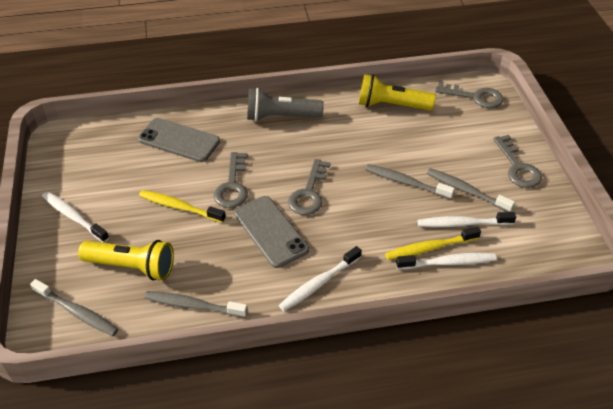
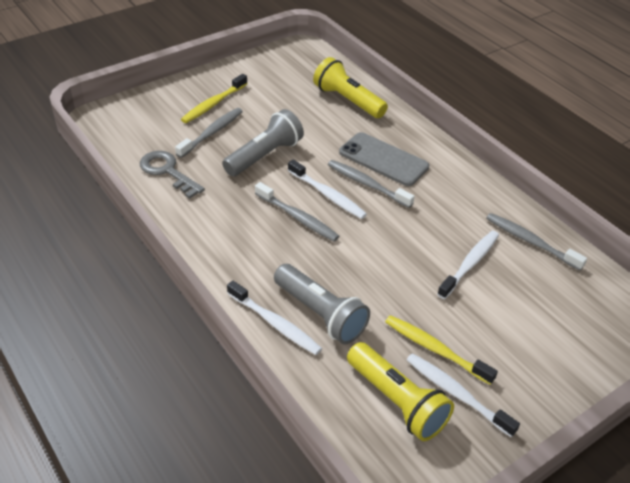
grey flashlight: 1 -> 2
grey key: 4 -> 1
grey phone: 2 -> 1

